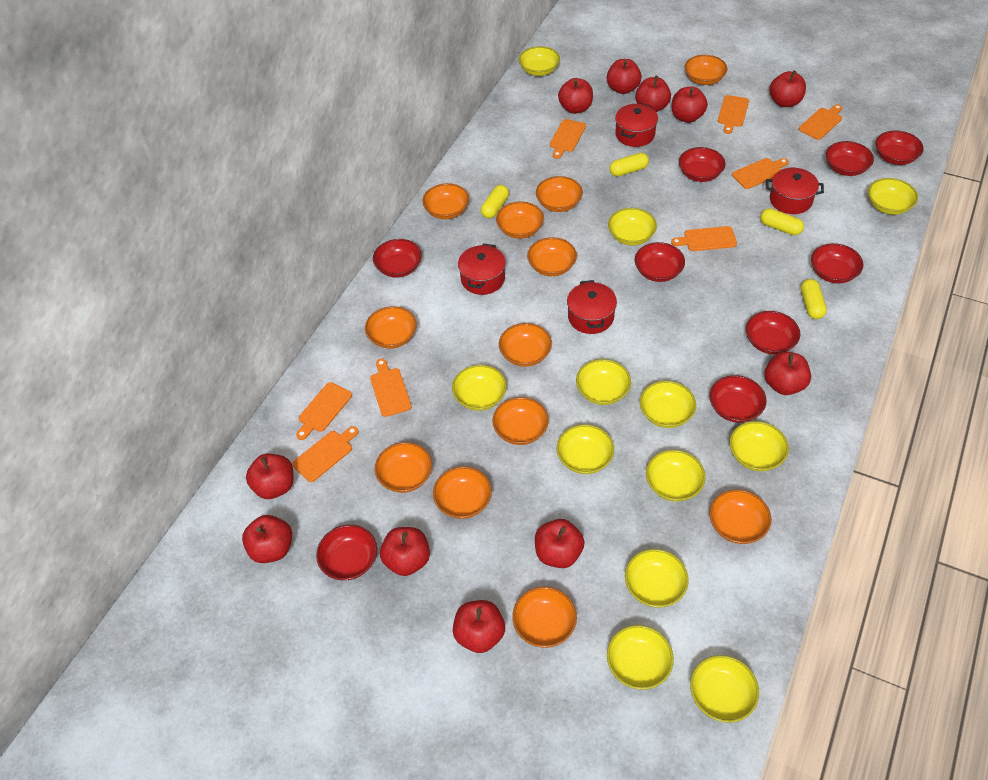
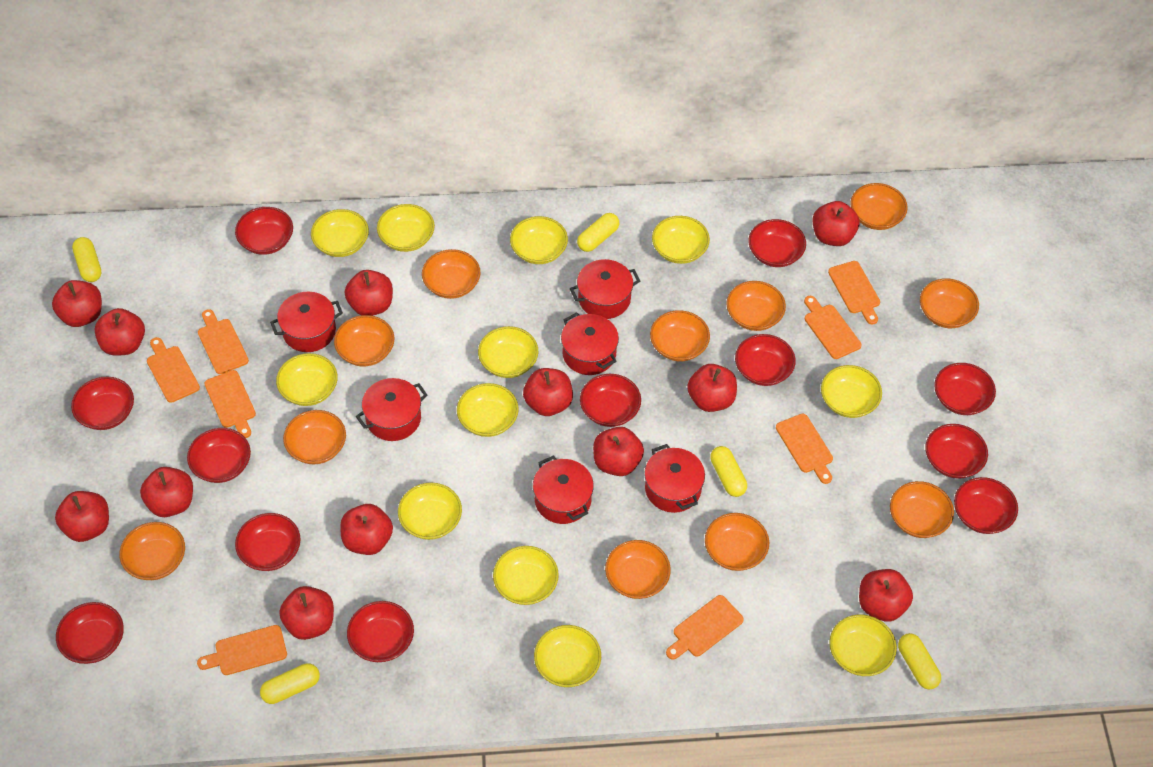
orange bowl: 12 -> 11
red apple: 11 -> 12
red bowl: 9 -> 12
red pot: 4 -> 6
yellow capsule: 4 -> 5

